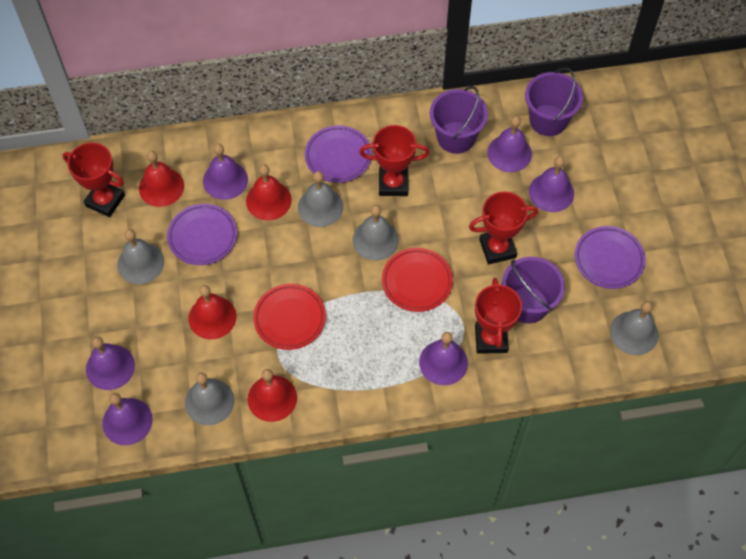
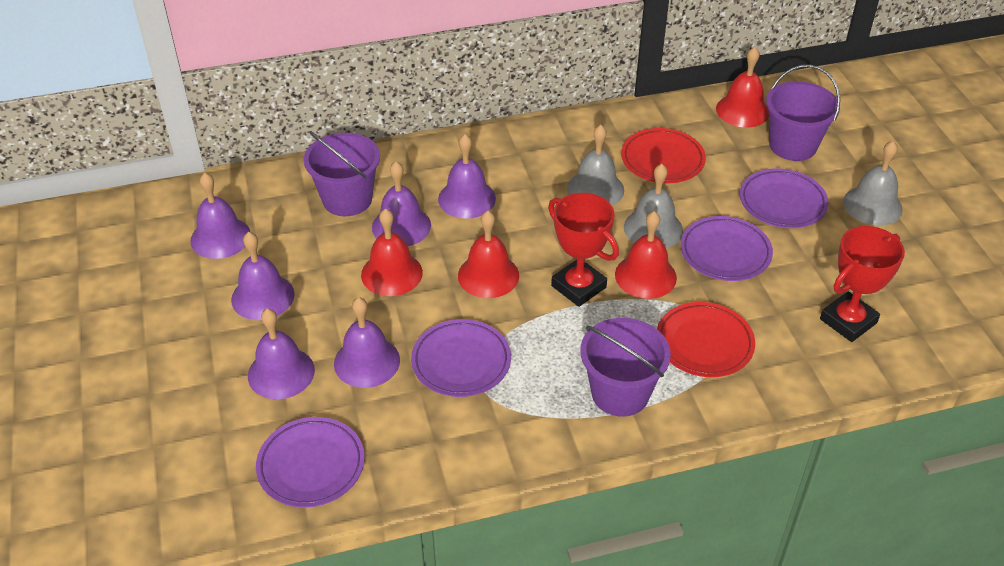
grey bell: 5 -> 3
purple plate: 3 -> 4
red trophy: 4 -> 2

